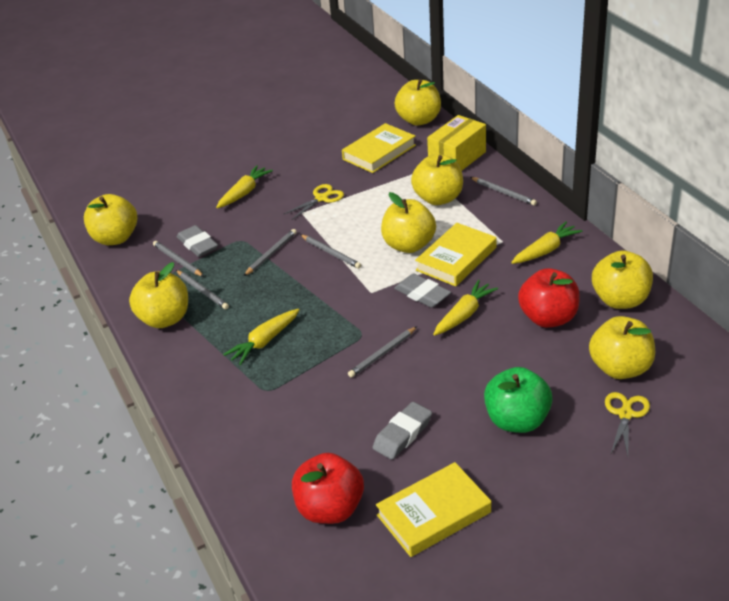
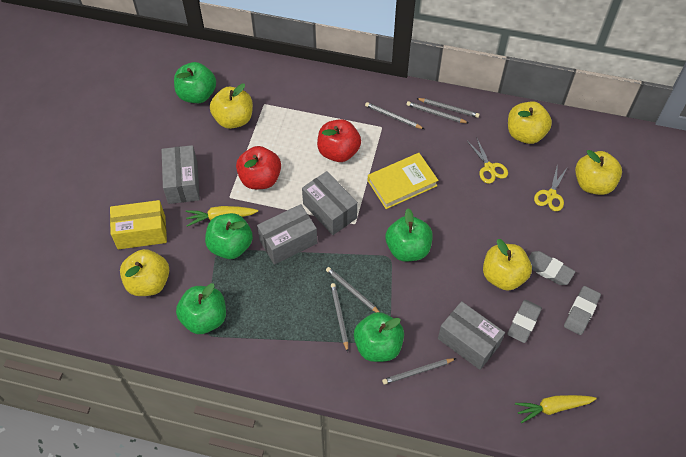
green apple: 1 -> 5
grey box: 0 -> 4
yellow apple: 7 -> 5
yellow book: 3 -> 1
yellow carrot: 4 -> 2

